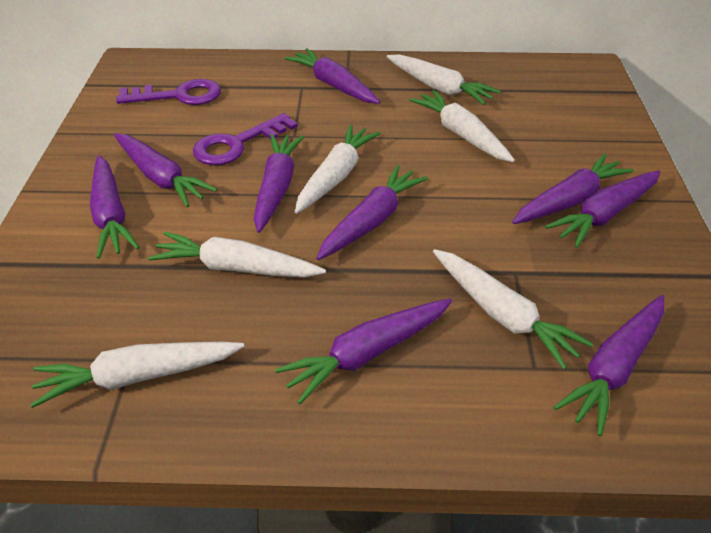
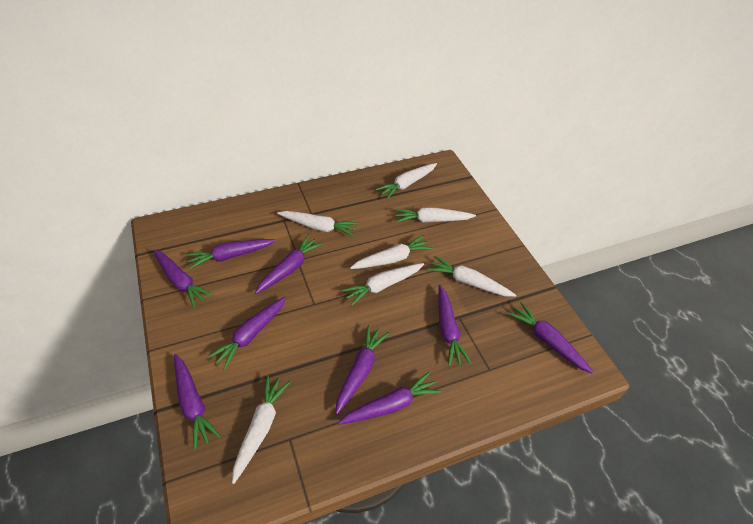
purple key: 2 -> 0
white carrot: 6 -> 7

